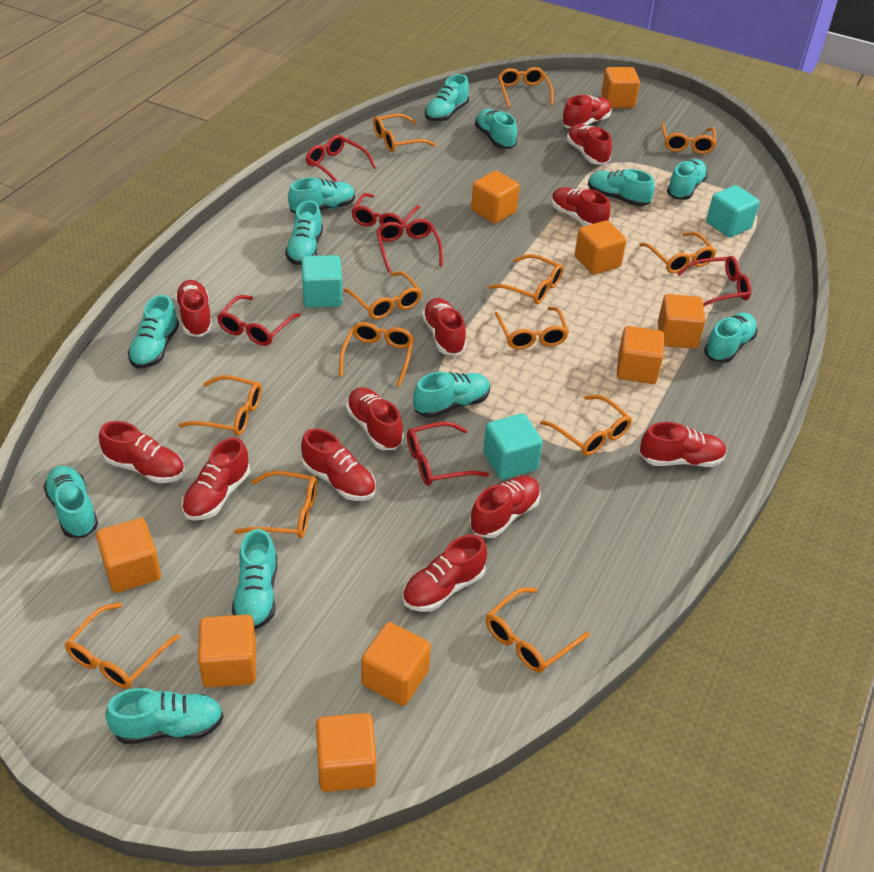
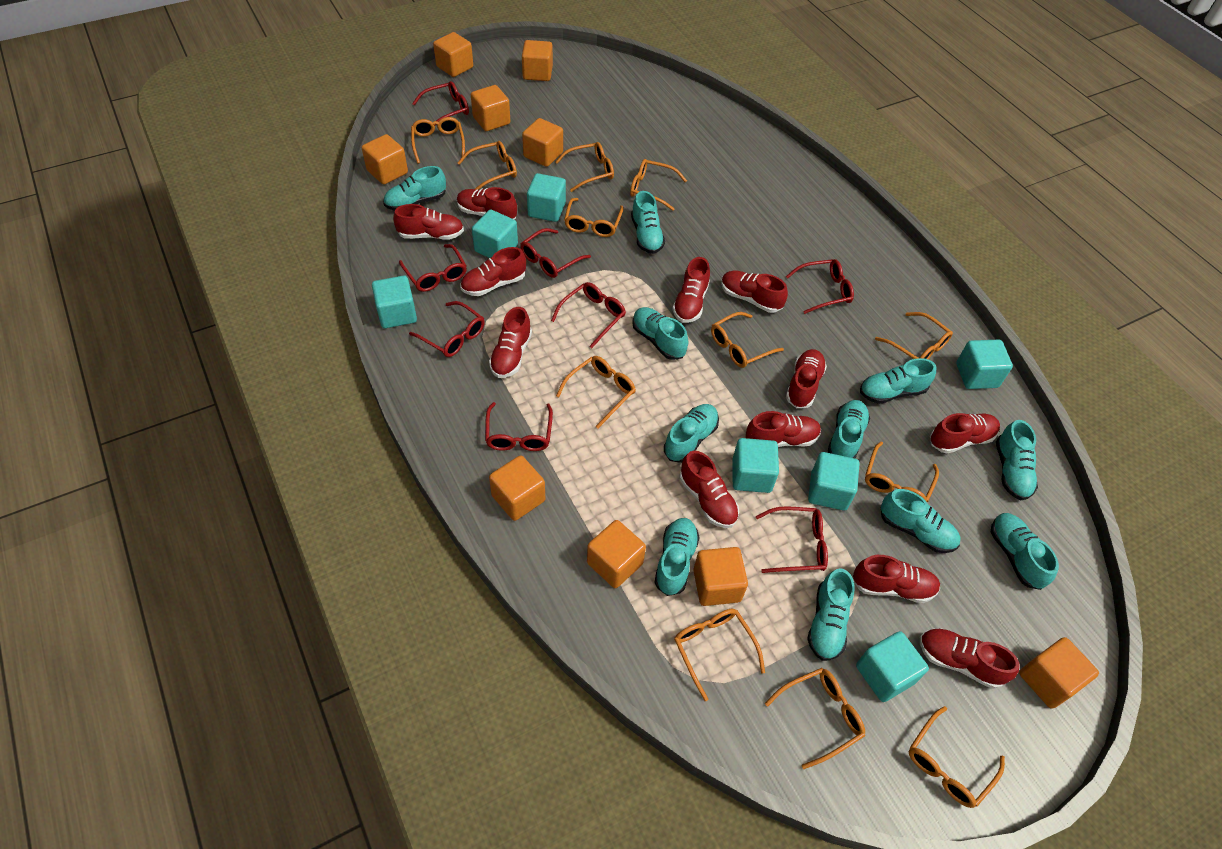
orange glasses: 13 -> 12
red glasses: 6 -> 8
turquoise cube: 3 -> 7
turquoise shoe: 12 -> 11

